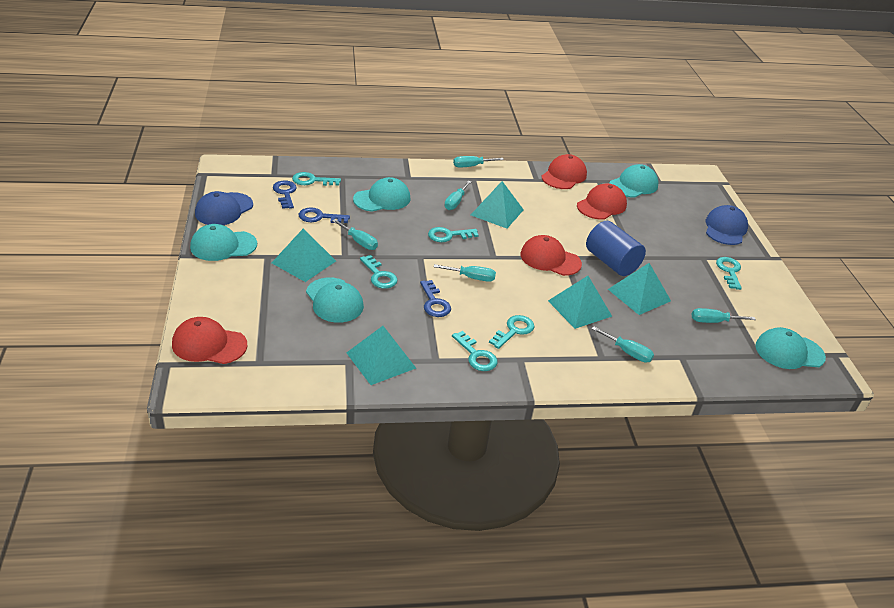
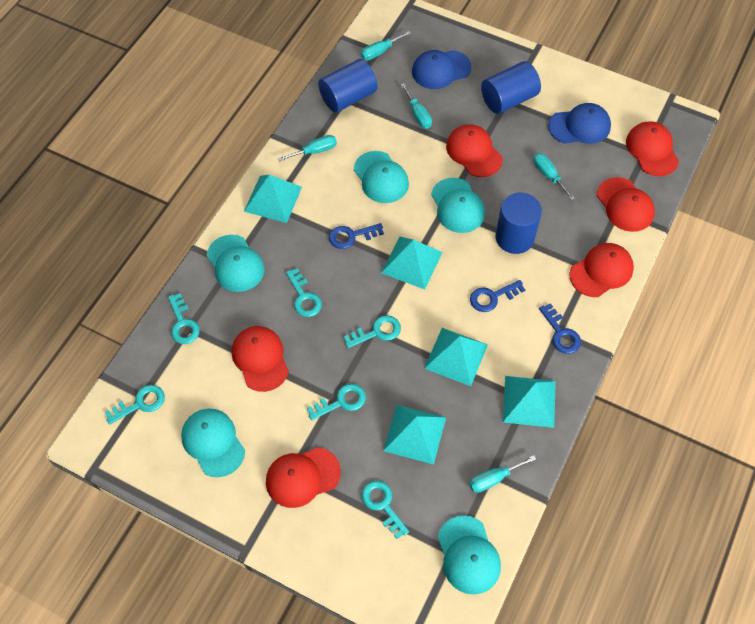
blue cylinder: 1 -> 3
red cap: 4 -> 6
turquoise screwdriver: 6 -> 5

